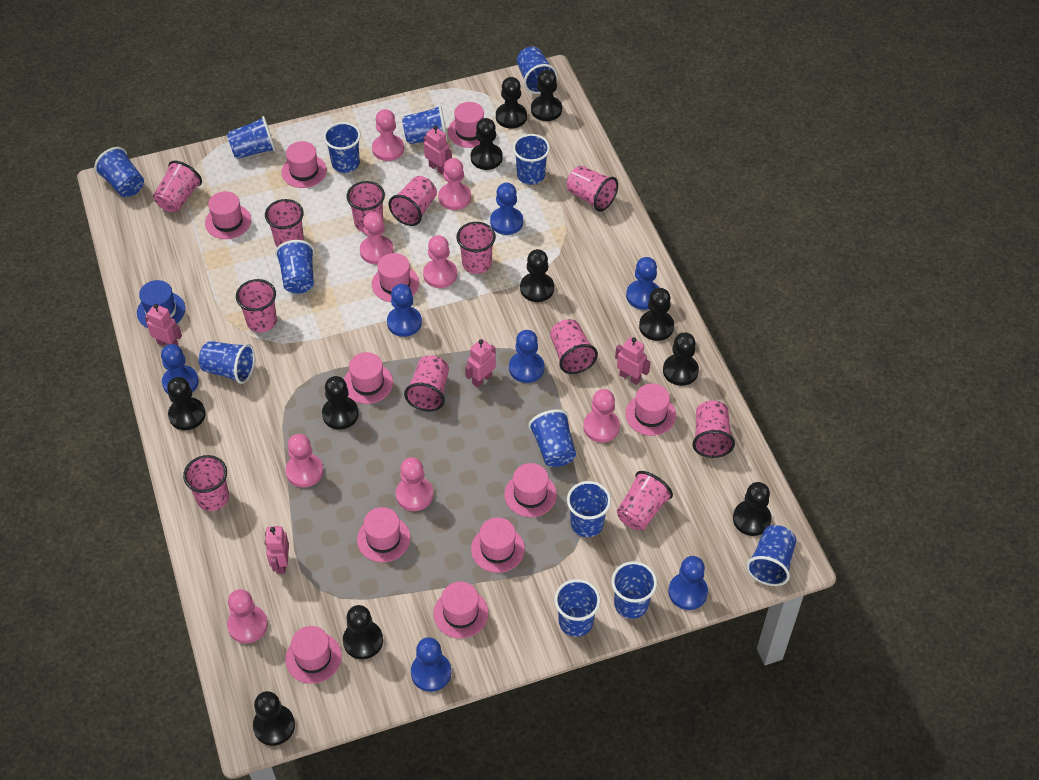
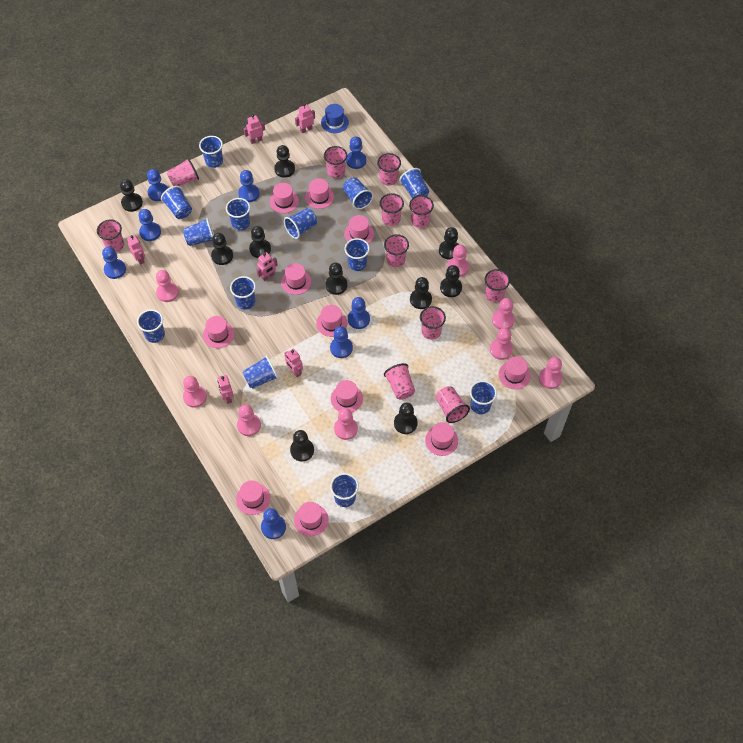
black pawn: 11 -> 10
blue pawn: 7 -> 8
pink cup: 12 -> 11
pink robot: 5 -> 6

